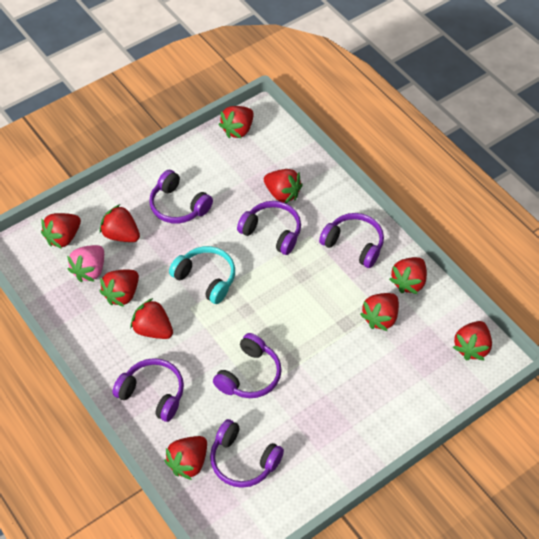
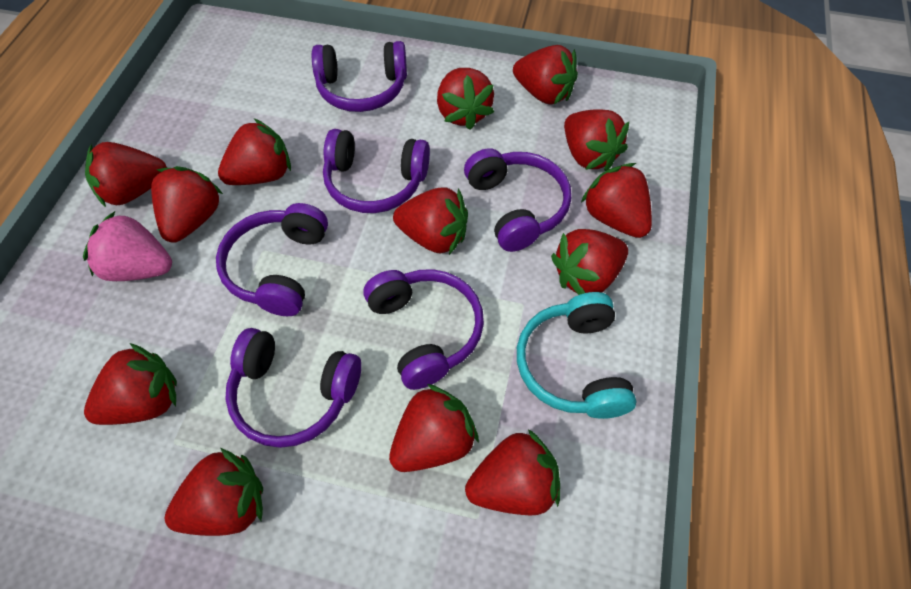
red strawberry: 10 -> 13

